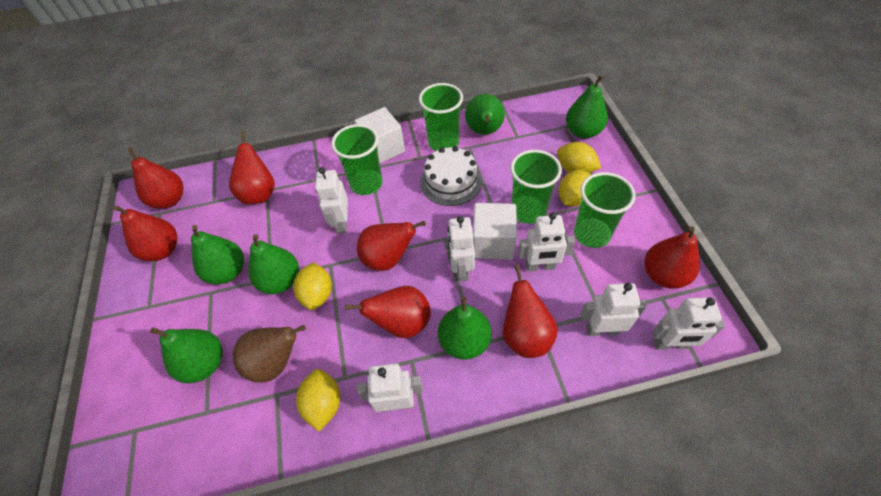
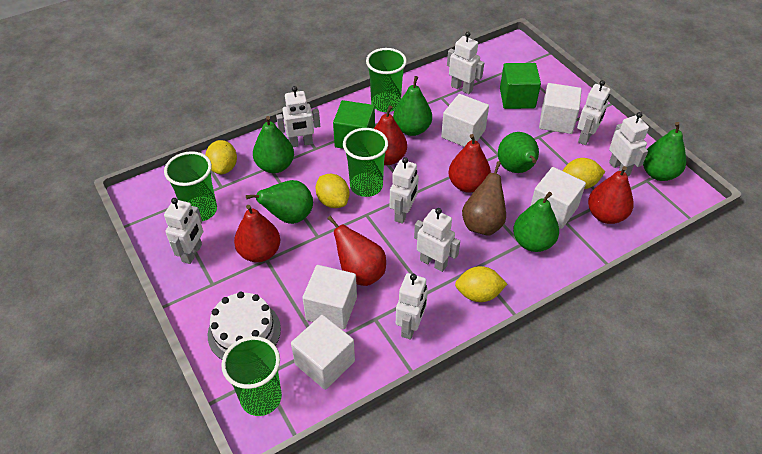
green cube: 0 -> 2
red pear: 7 -> 5
white cube: 2 -> 5
white robot: 6 -> 8

